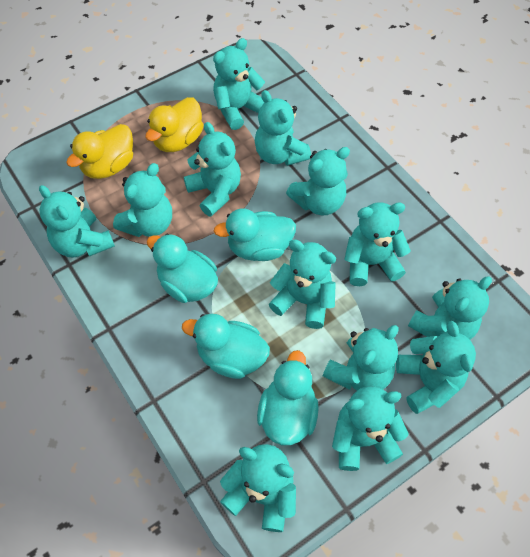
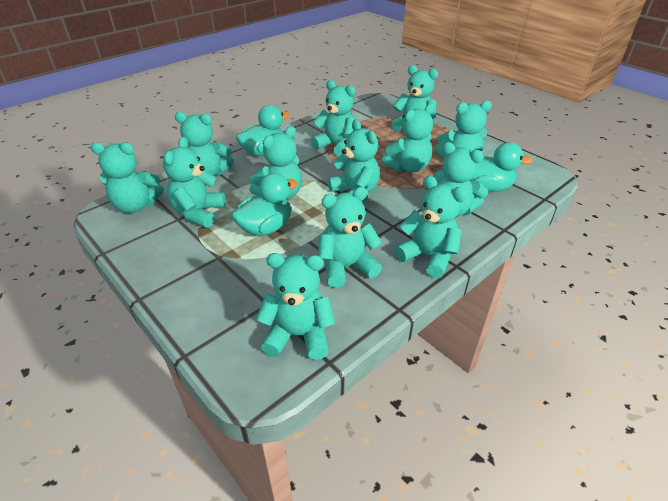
turquoise duck: 4 -> 3
yellow duck: 2 -> 0

